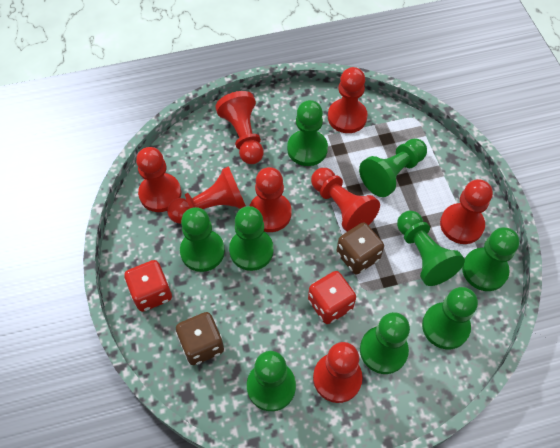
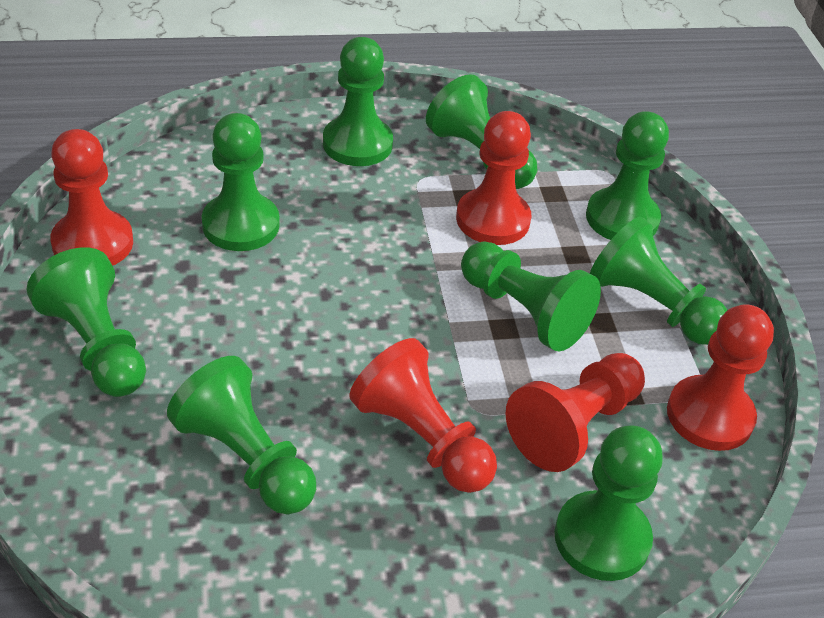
brown dice: 2 -> 0
red dice: 2 -> 0
red pawn: 8 -> 5

